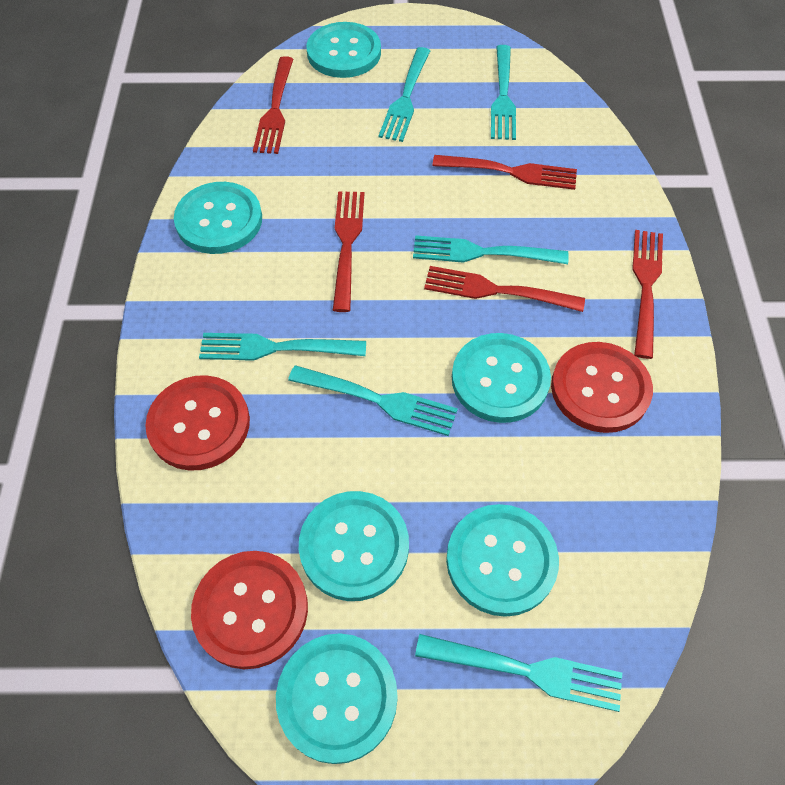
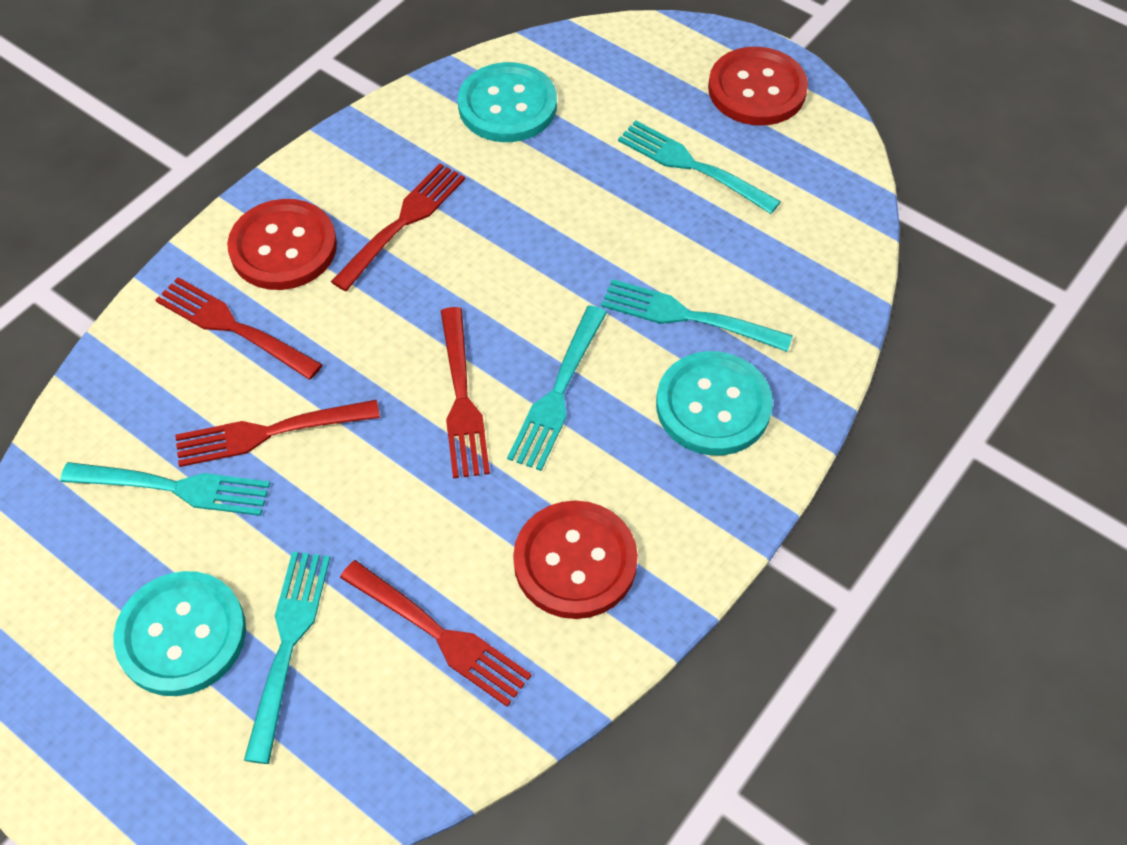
turquoise button: 6 -> 3
turquoise fork: 6 -> 5

